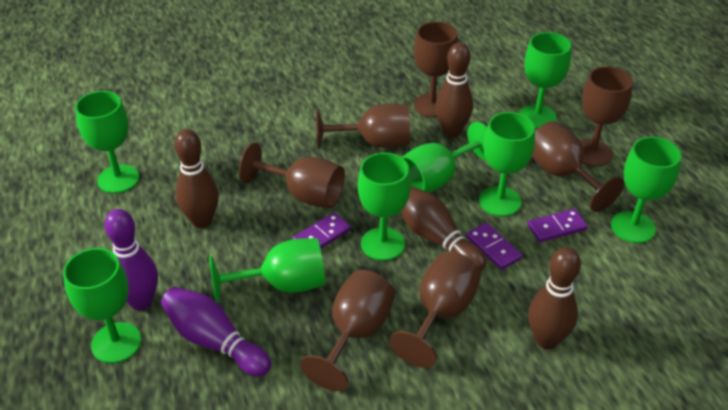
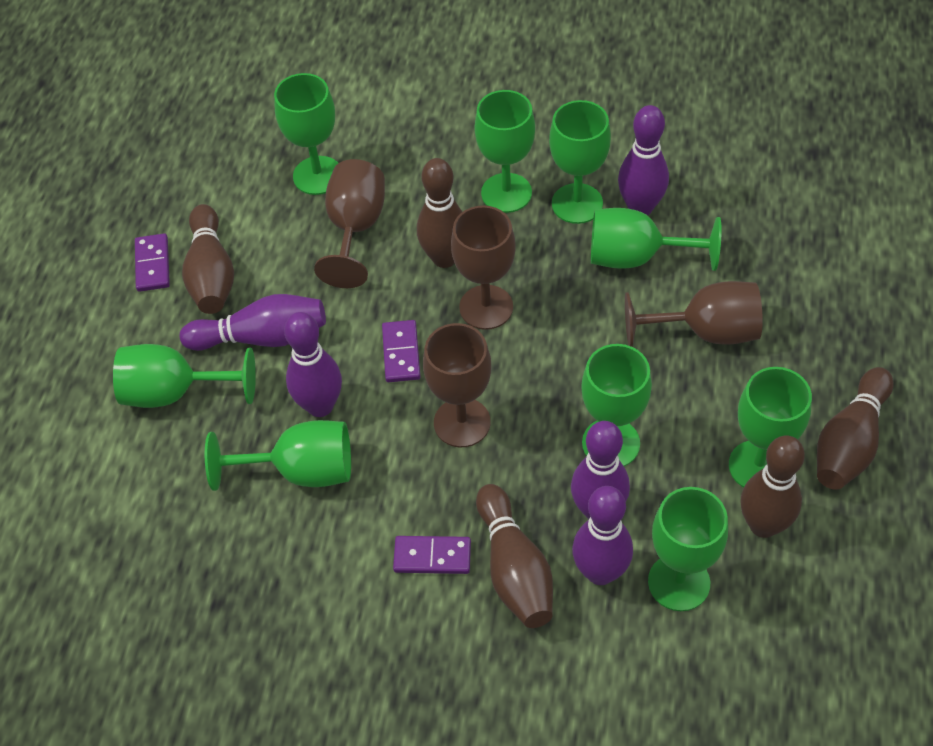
brown bowling pin: 4 -> 5
brown goblet: 7 -> 4
green goblet: 8 -> 9
purple bowling pin: 2 -> 5

